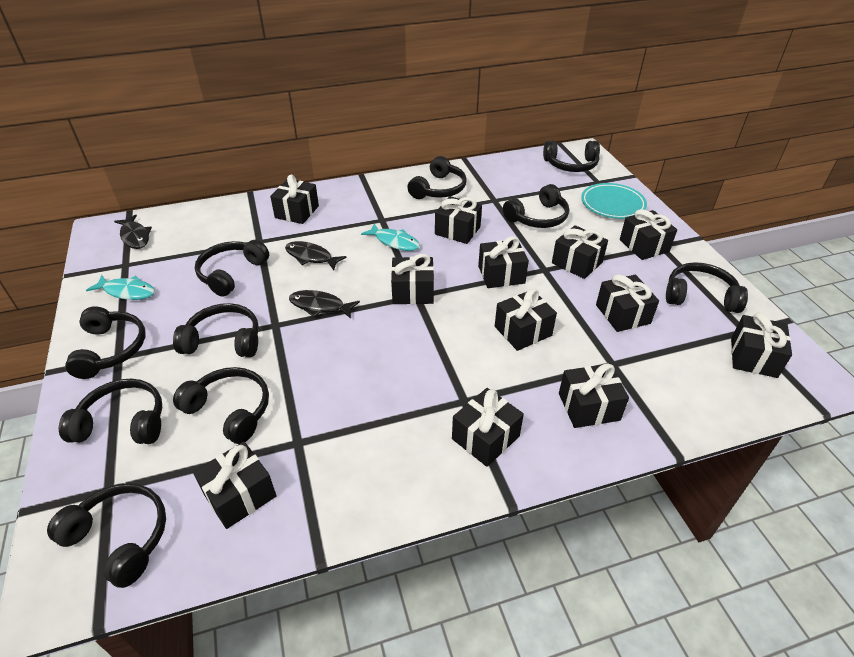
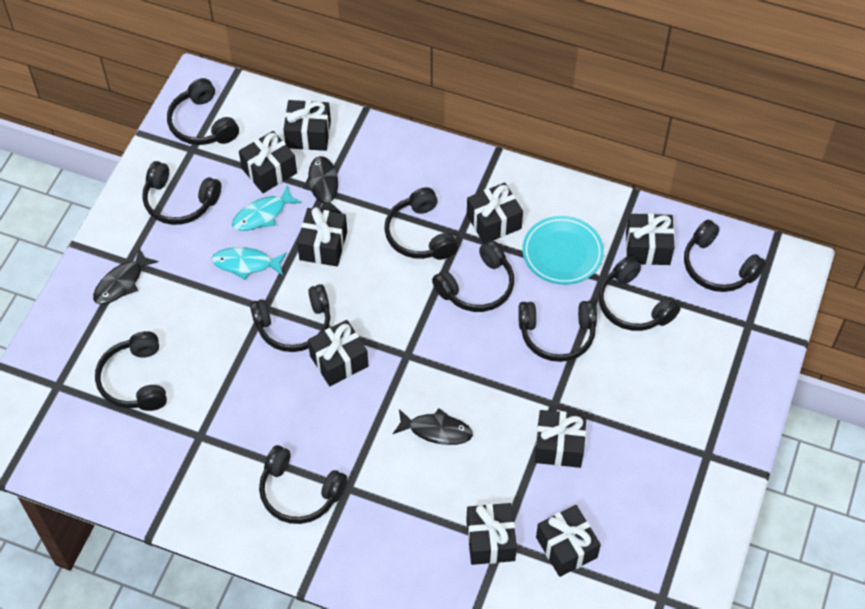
black gift: 12 -> 9

